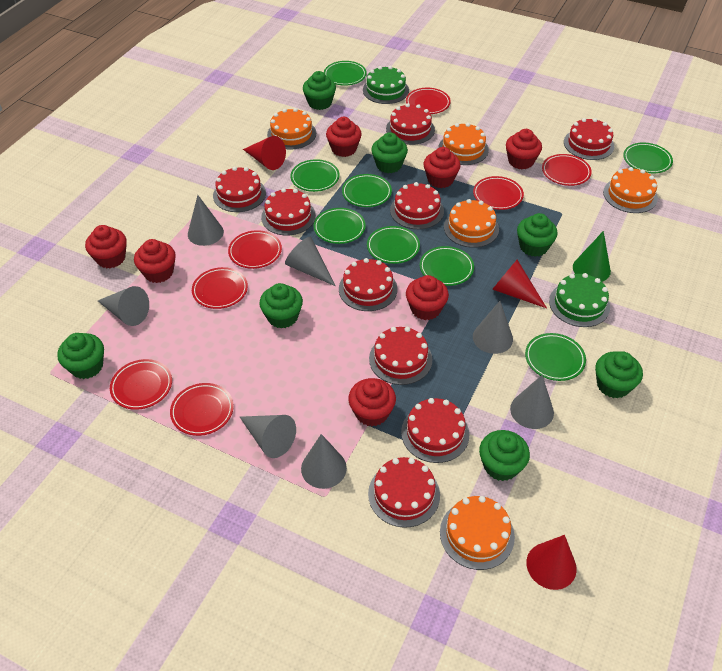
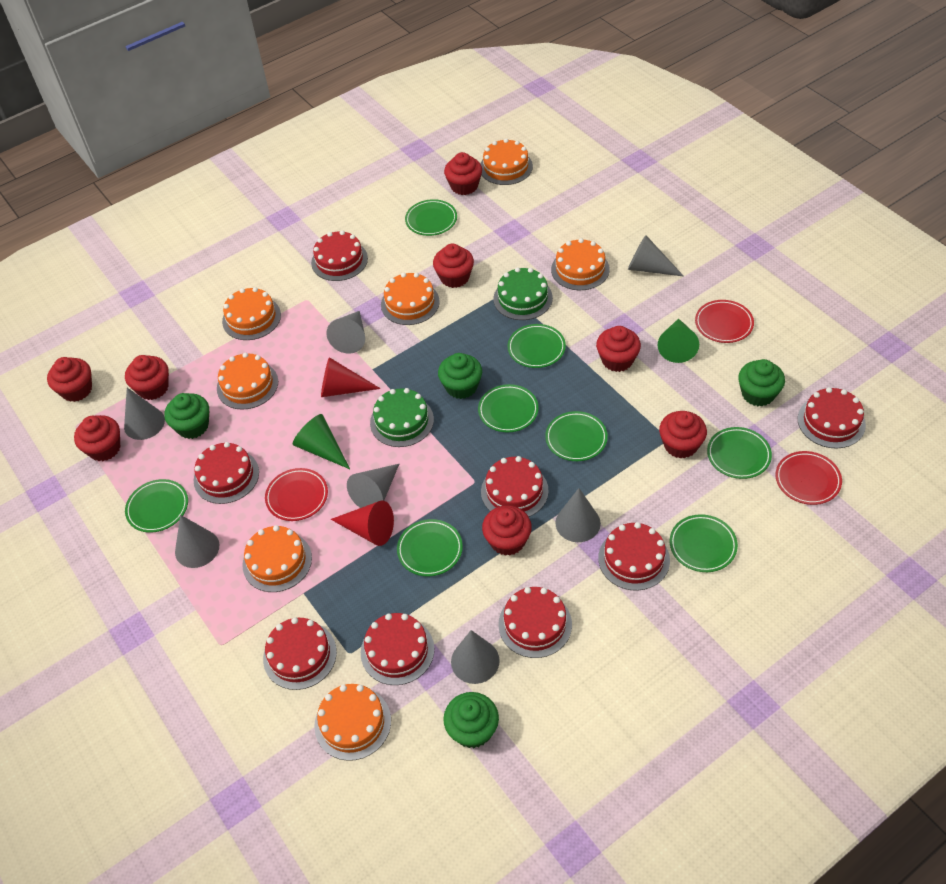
green cone: 1 -> 2
green cupcake: 7 -> 4
orange cake: 5 -> 7
red cake: 9 -> 8
red cone: 3 -> 2
red cupcake: 7 -> 8
red plate: 7 -> 3

